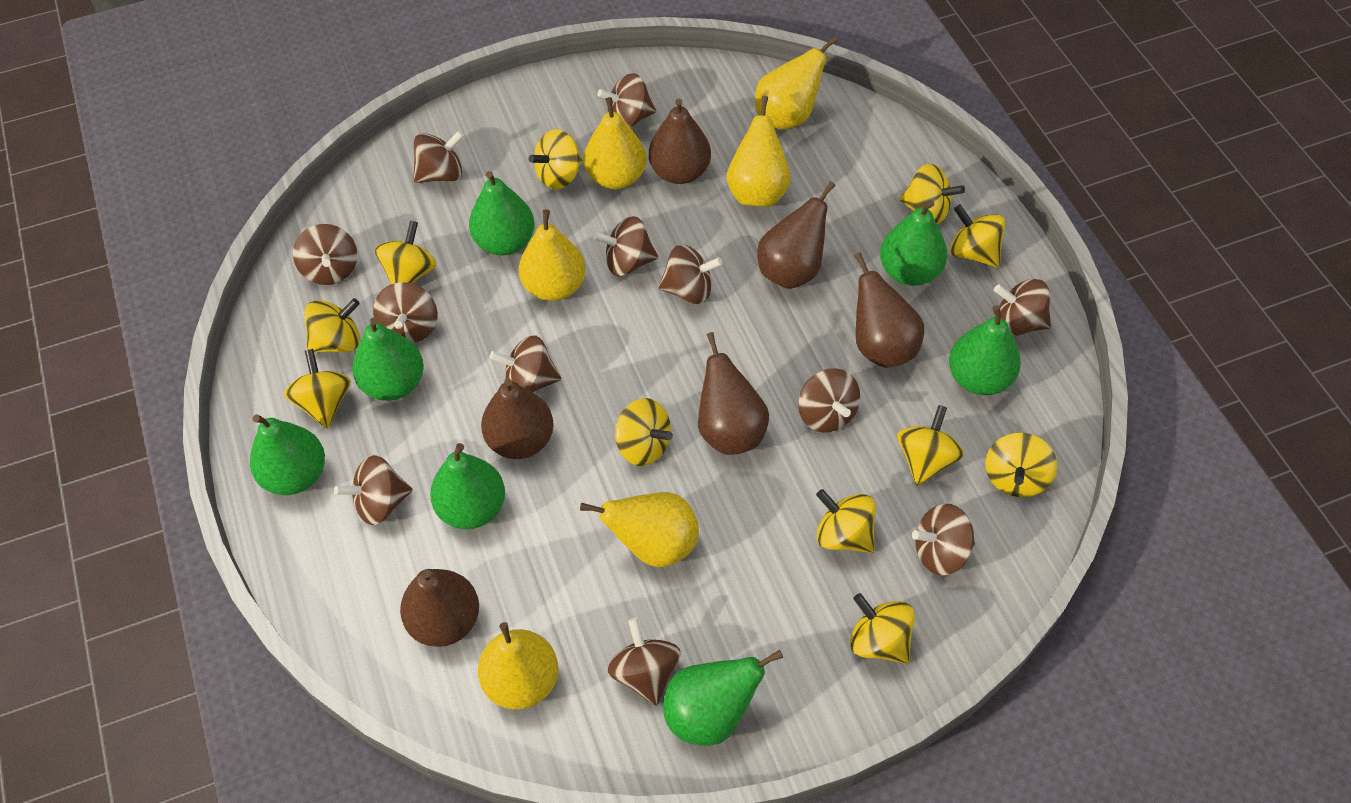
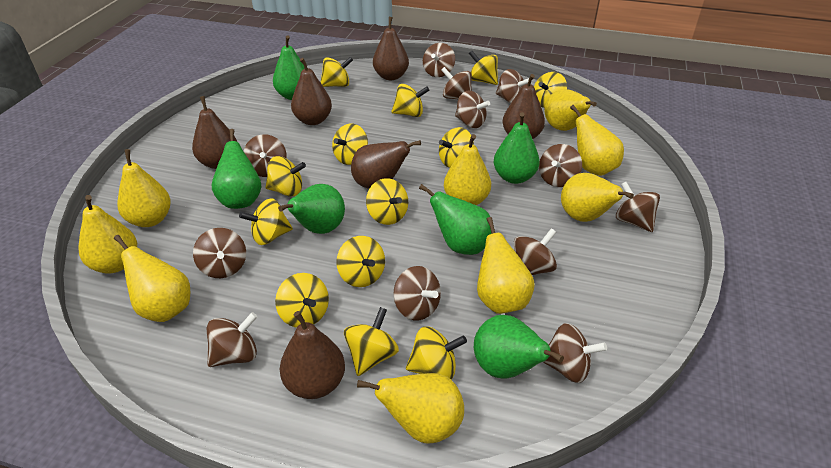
green pear: 7 -> 6
yellow pear: 6 -> 9
yellow spinning top: 11 -> 13

